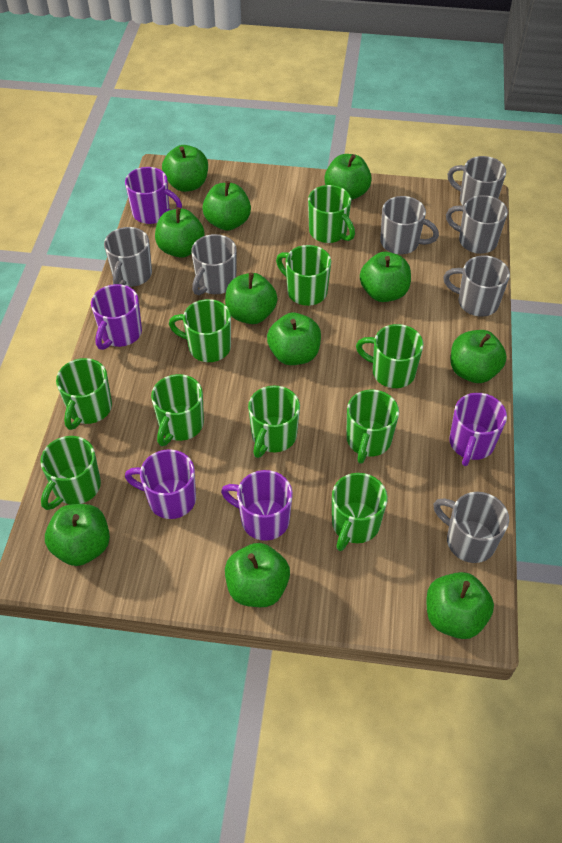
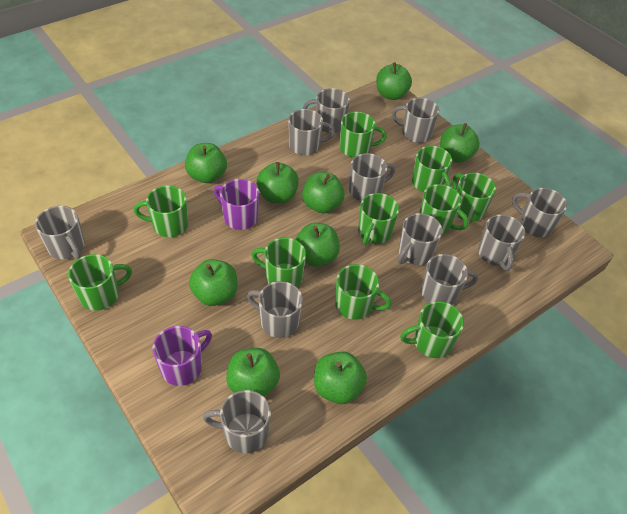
green apple: 11 -> 9
grey mug: 7 -> 11
purple mug: 5 -> 2

